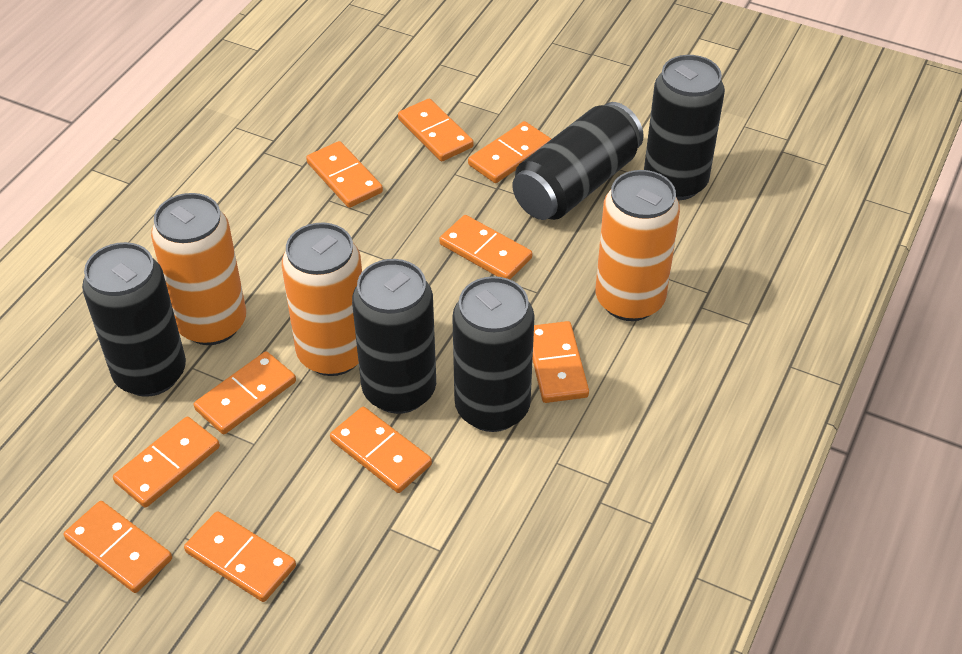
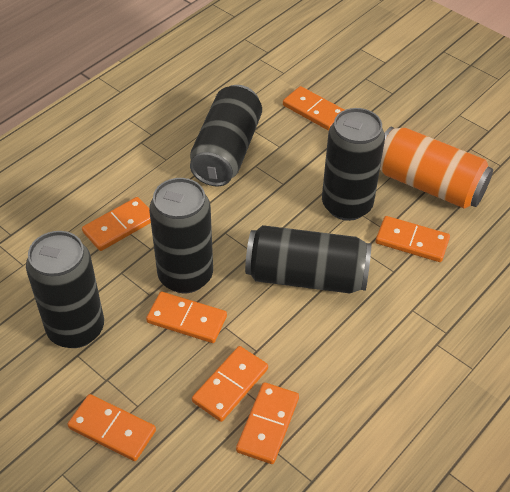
orange can: 3 -> 1
orange domino: 10 -> 7

